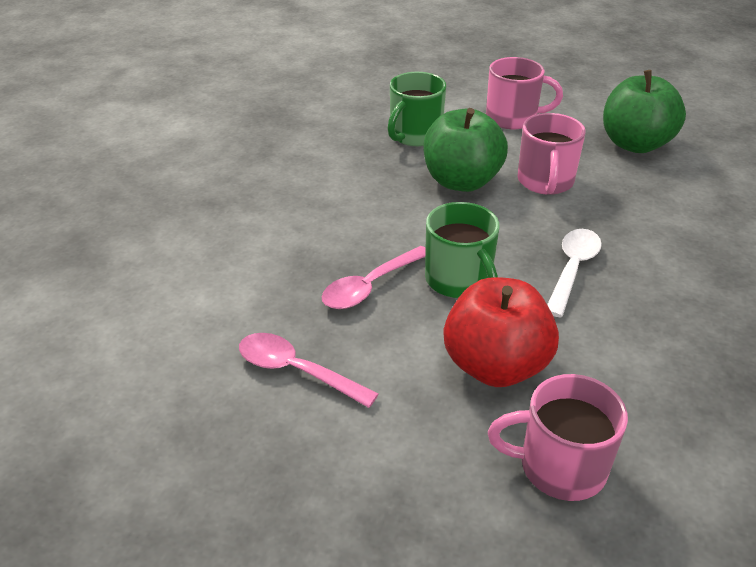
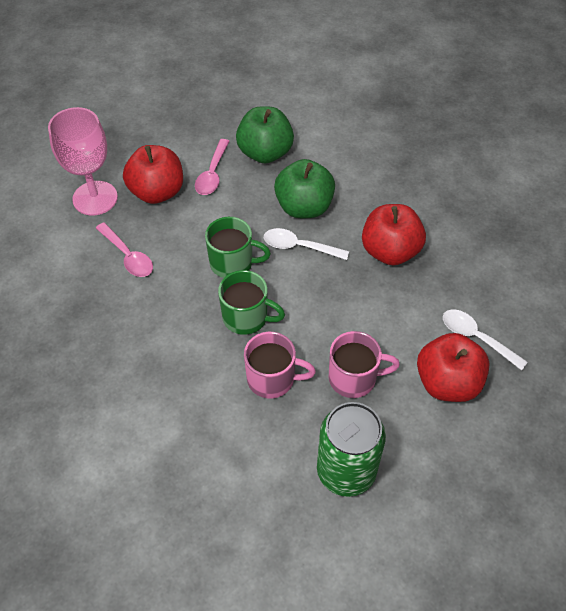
green can: 0 -> 1
pink goblet: 0 -> 1
pink mug: 3 -> 2
red apple: 1 -> 3
white spoon: 1 -> 2

